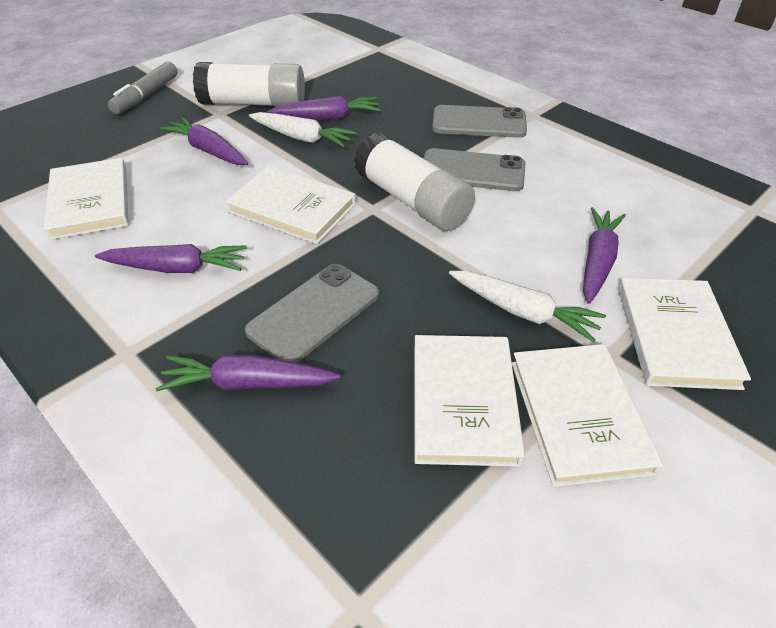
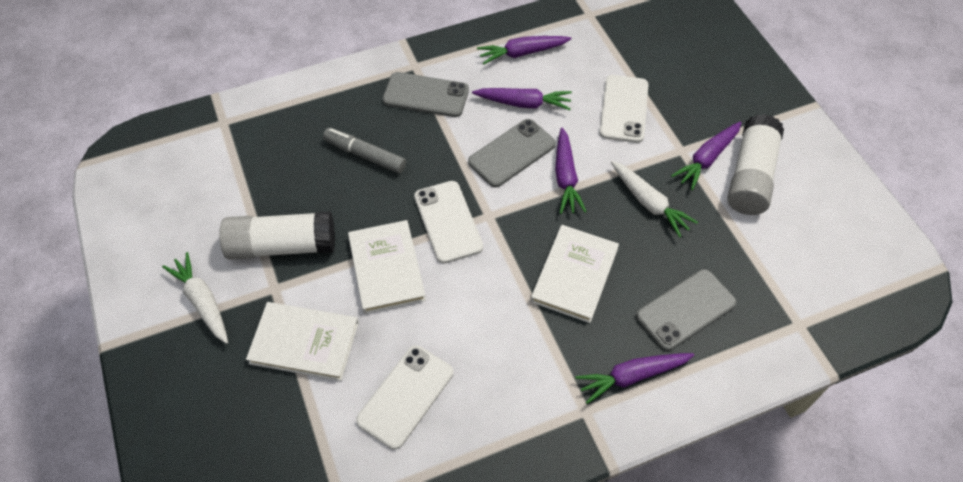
white book: 5 -> 3
white phone: 0 -> 3

